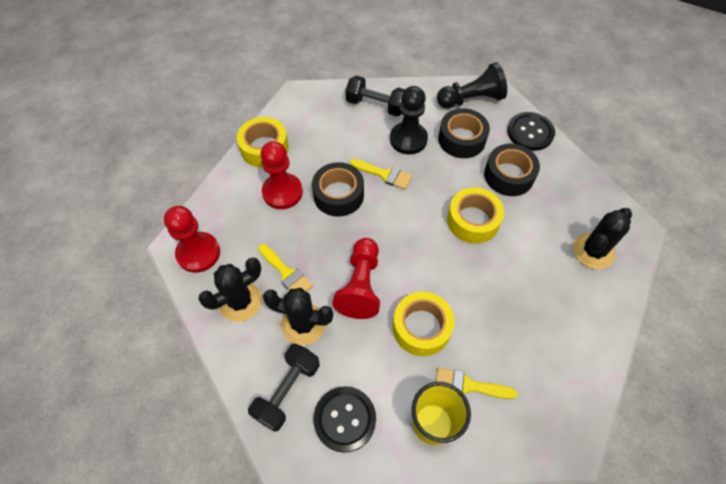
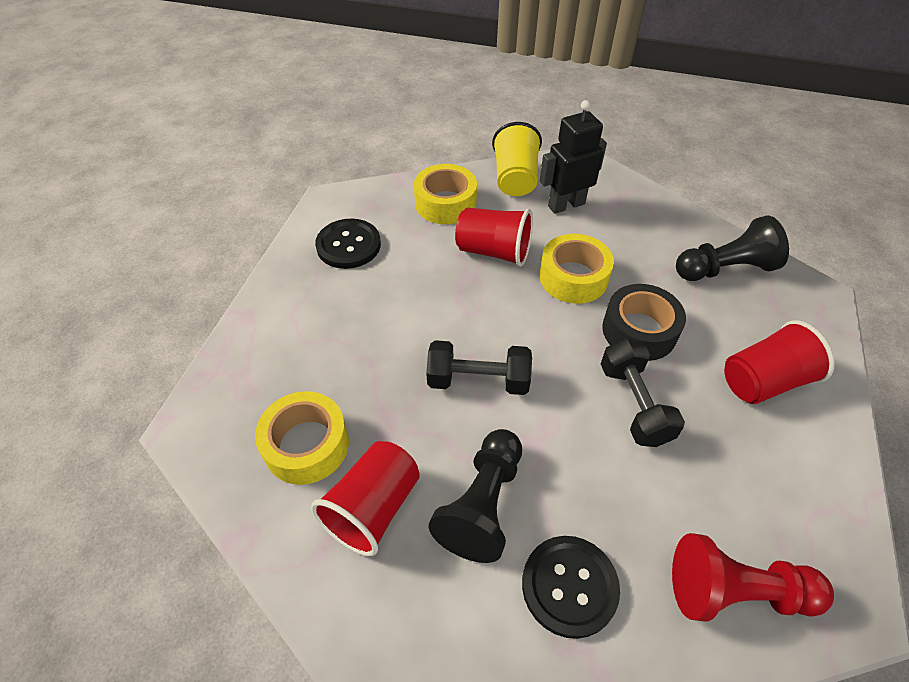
black cactus: 3 -> 0
black robot: 0 -> 1
black tape: 3 -> 1
red cup: 0 -> 3
red pawn: 3 -> 1
yellow brush: 3 -> 0

